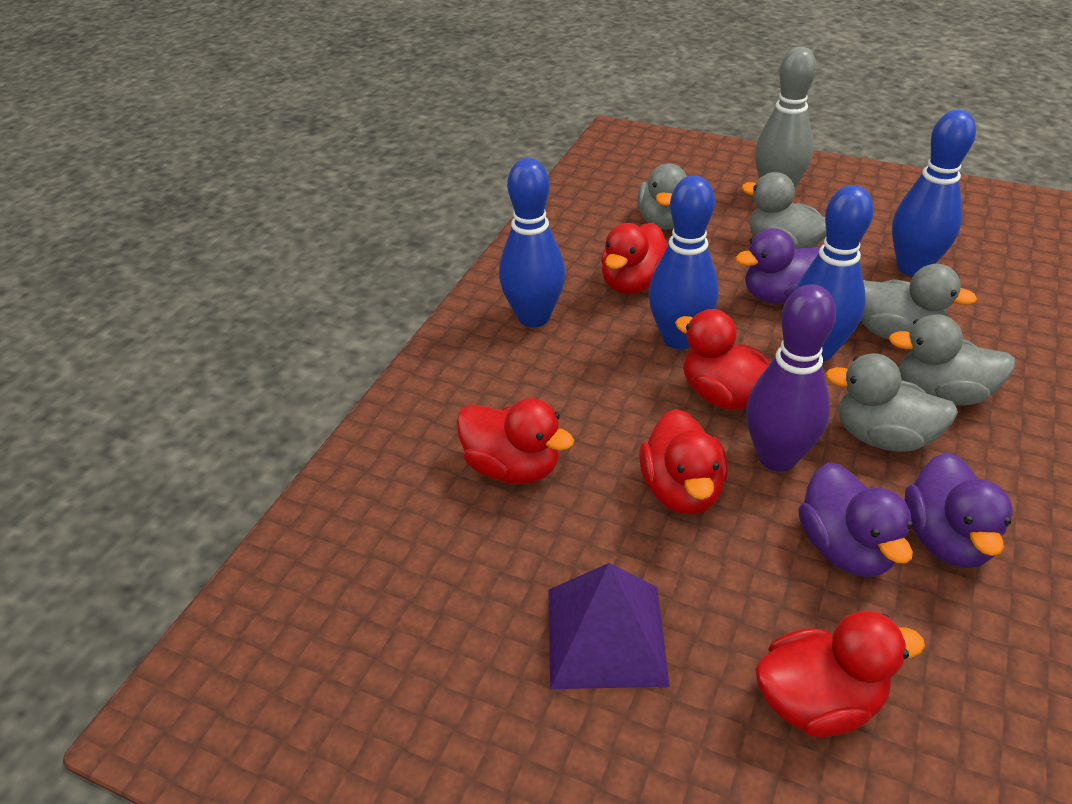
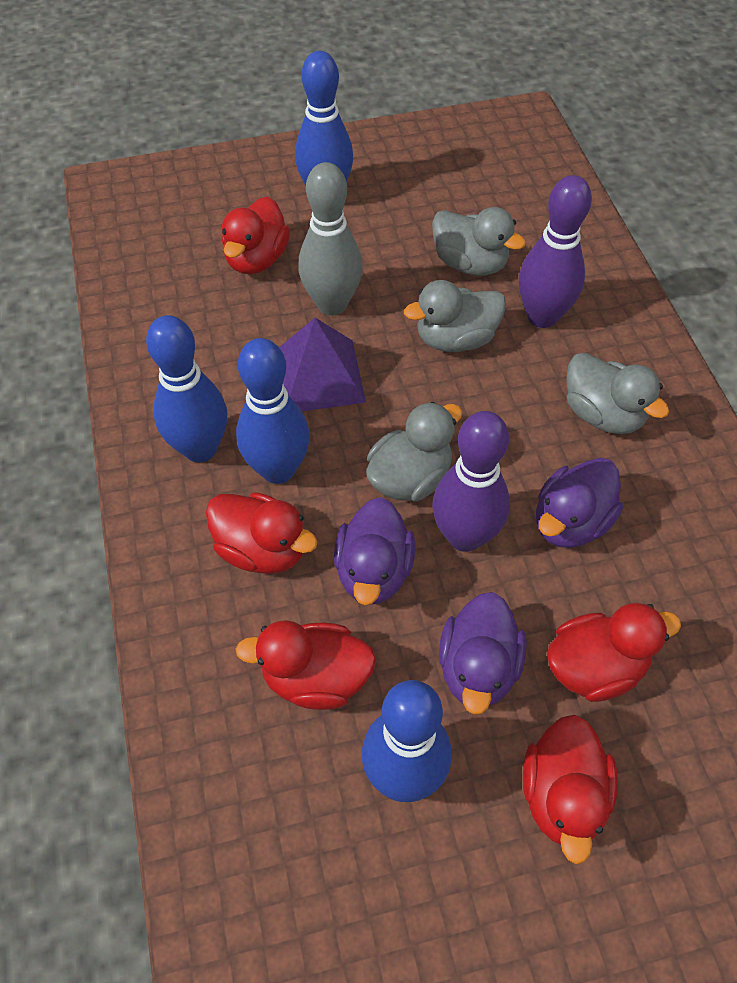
grey duck: 5 -> 4
purple bowling pin: 1 -> 2

